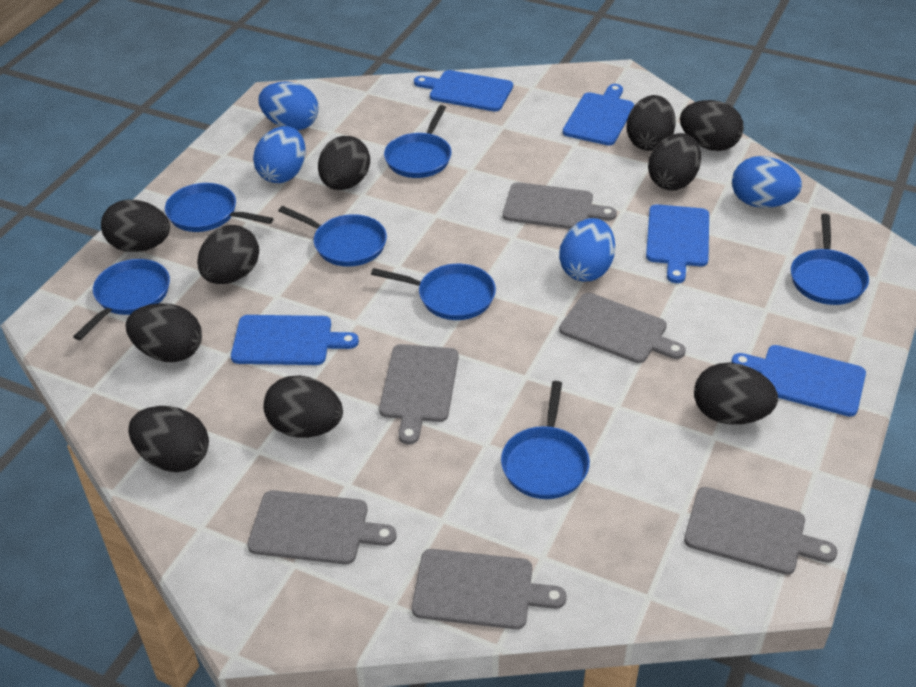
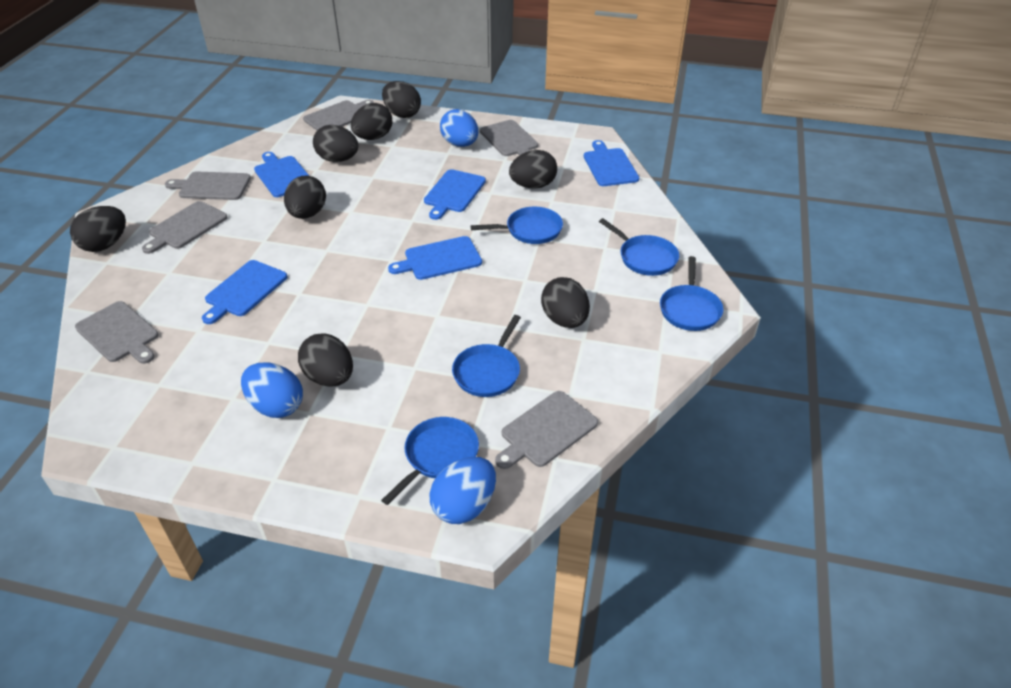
black egg: 10 -> 8
blue egg: 4 -> 3
blue pan: 7 -> 5

